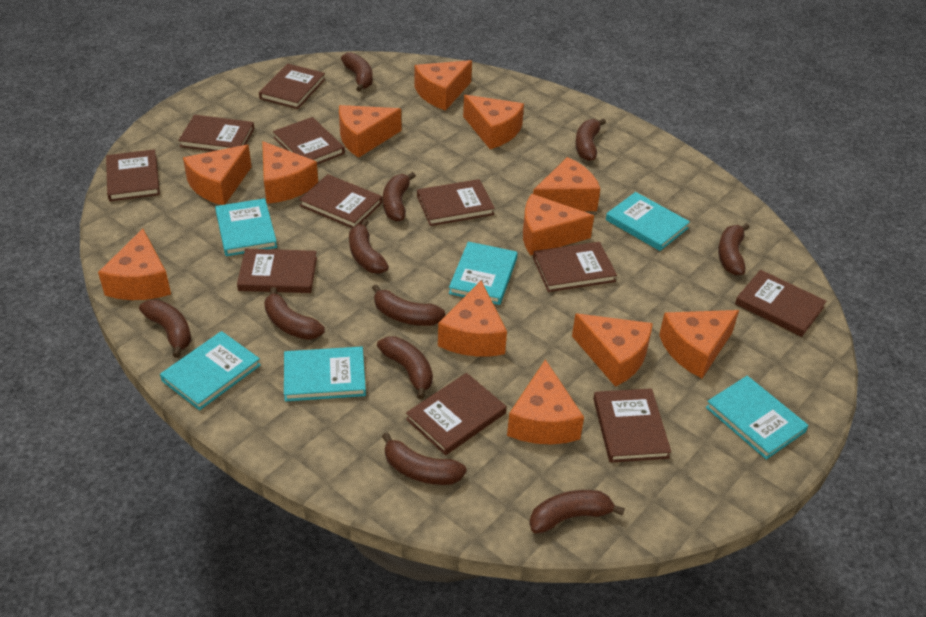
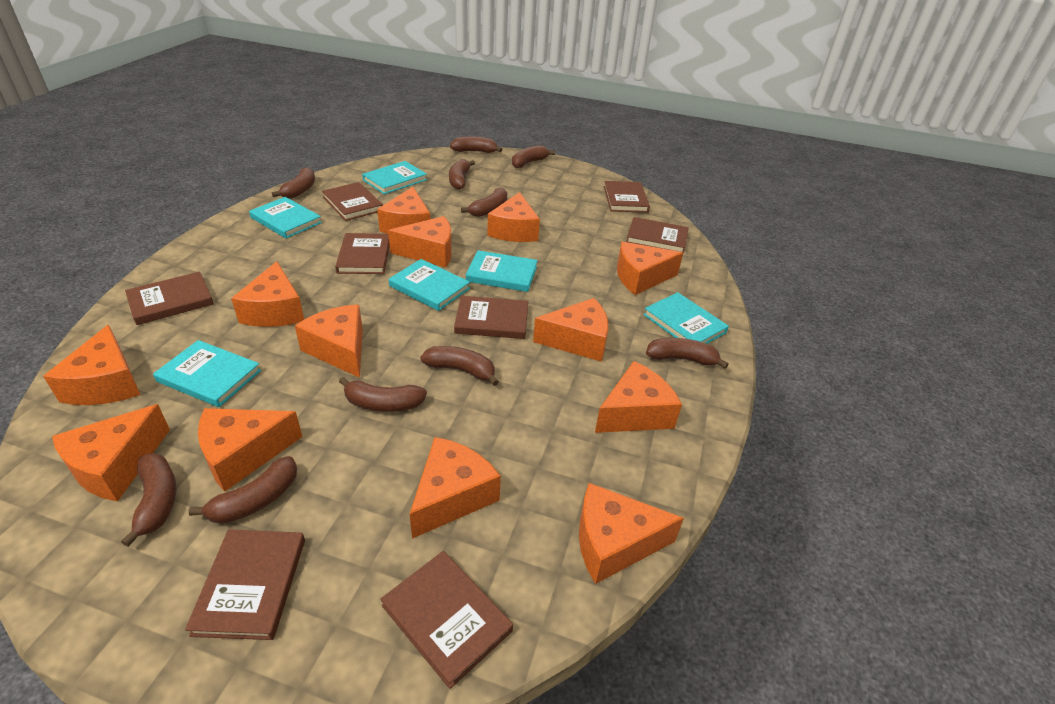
brown banana: 11 -> 10
brown book: 11 -> 8
orange cheese: 12 -> 13

